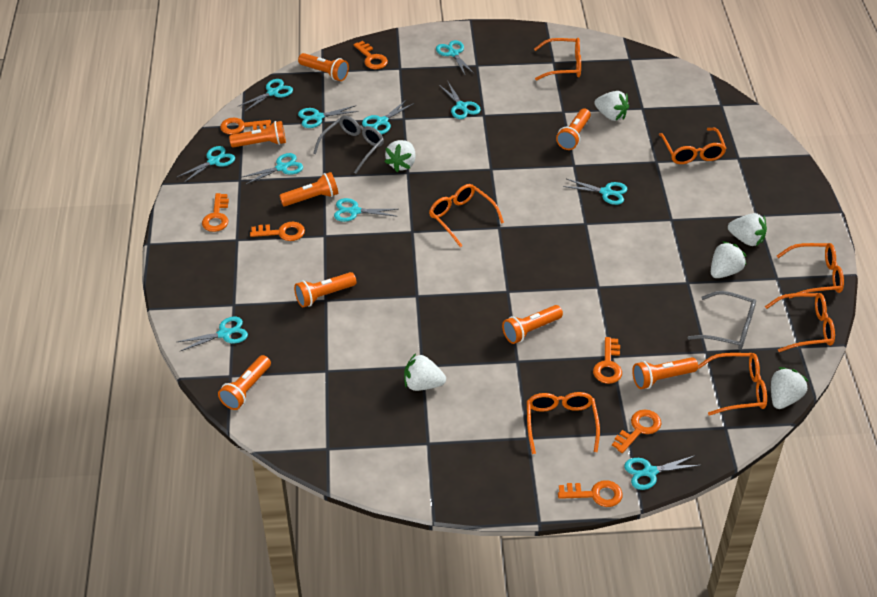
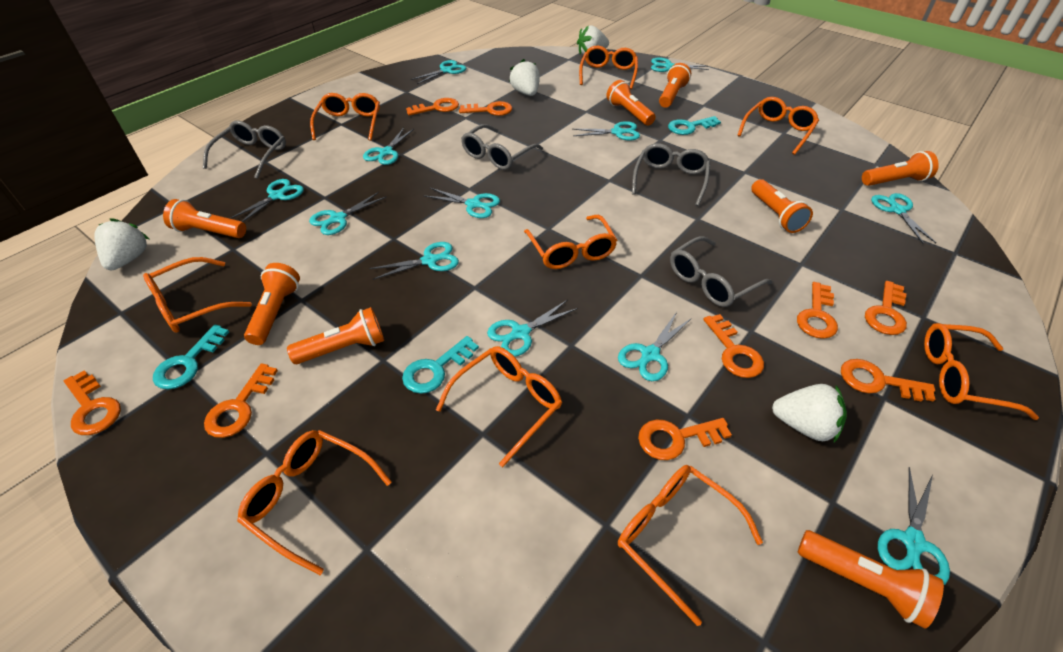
grey glasses: 2 -> 4
orange glasses: 7 -> 9
orange key: 7 -> 9
turquoise key: 0 -> 3
turquoise scissors: 11 -> 12
white strawberry: 6 -> 4

